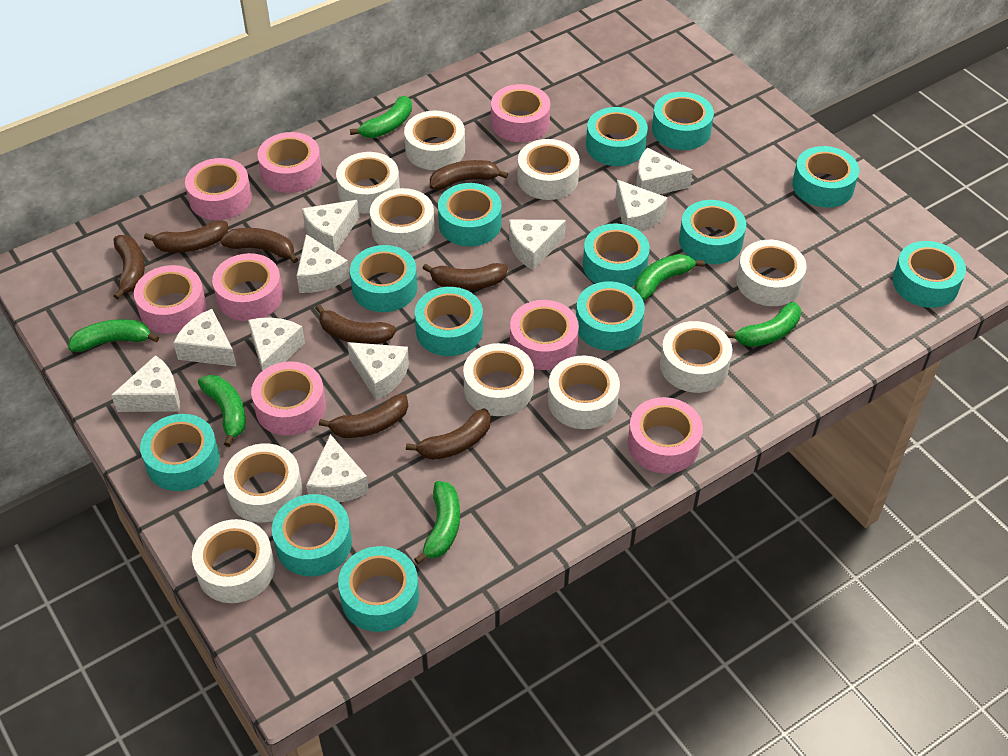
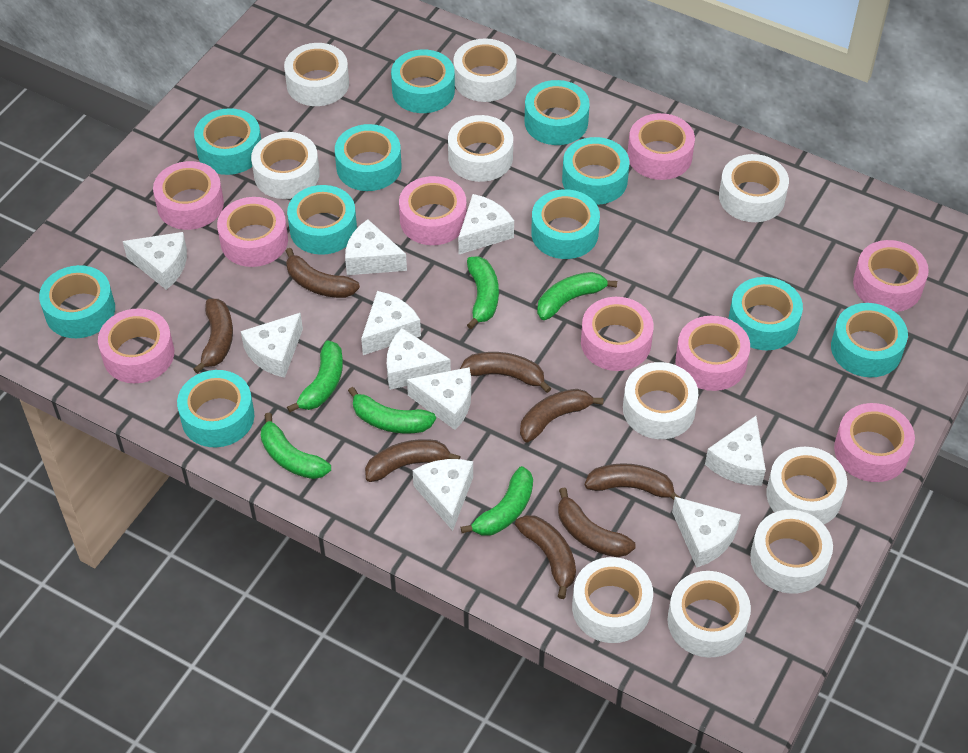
pink tape: 8 -> 9
turquoise tape: 13 -> 11

